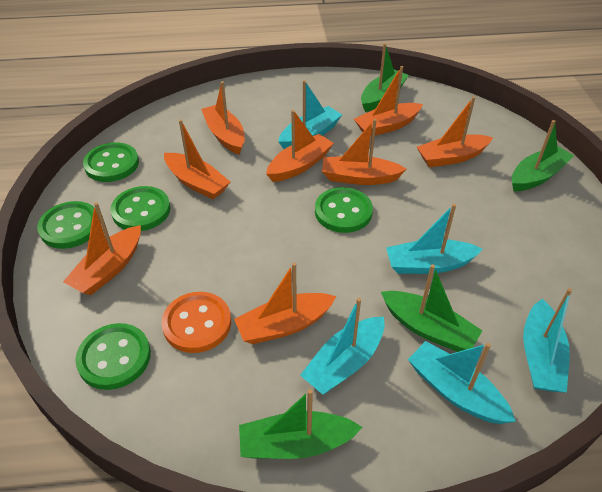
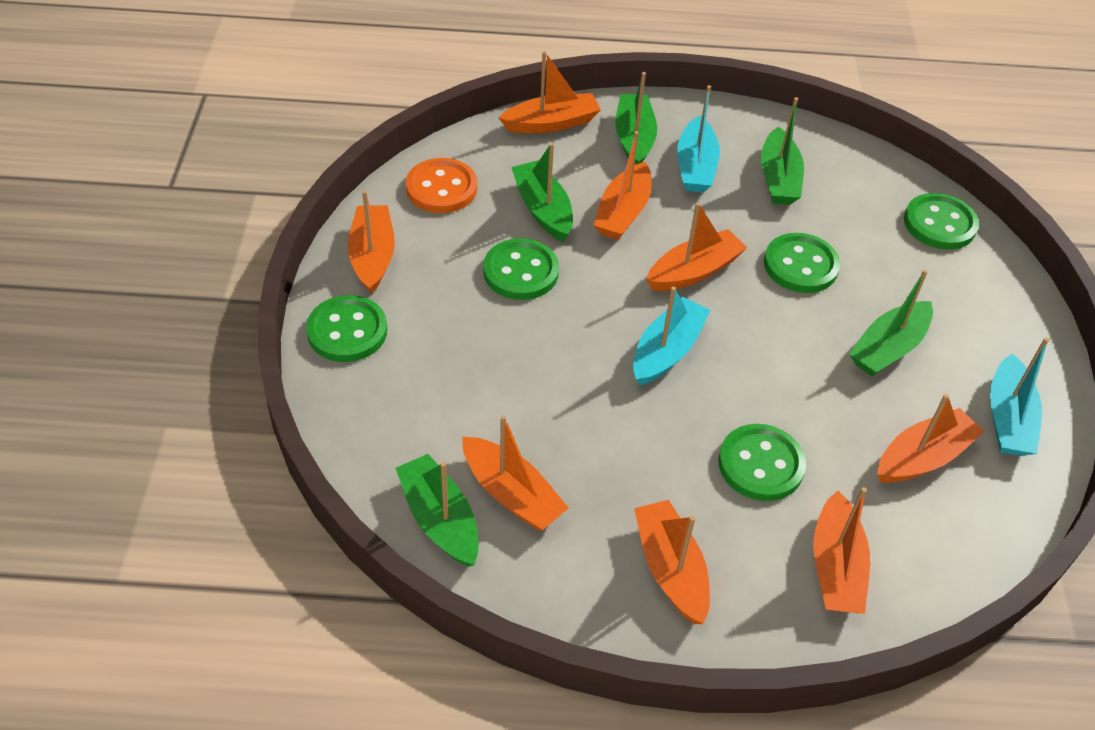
green boat: 4 -> 5
turquoise boat: 5 -> 3

